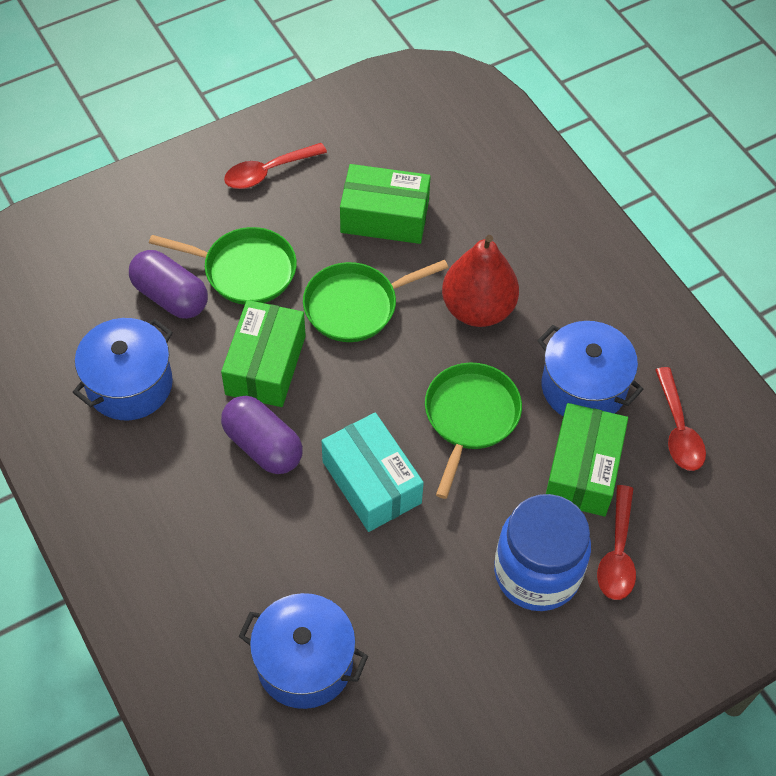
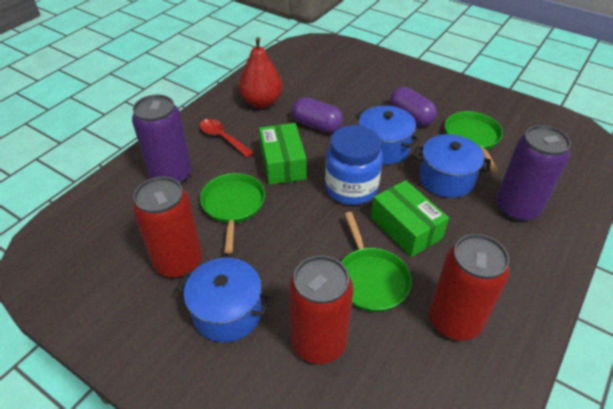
green box: 3 -> 2
purple can: 0 -> 2
red can: 0 -> 3
red spoon: 3 -> 1
turquoise box: 1 -> 0

